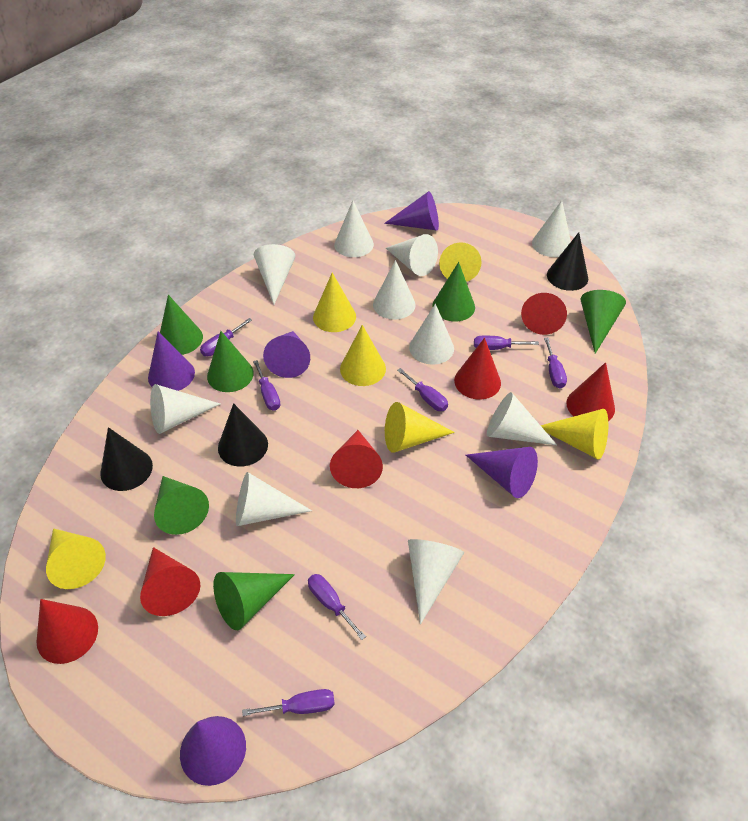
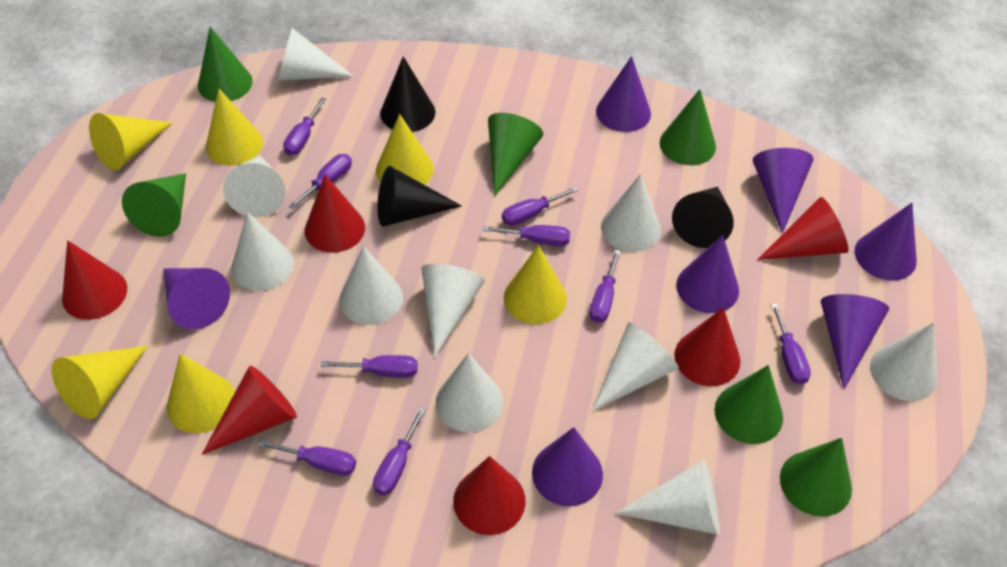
purple cone: 5 -> 7
purple screwdriver: 7 -> 9

